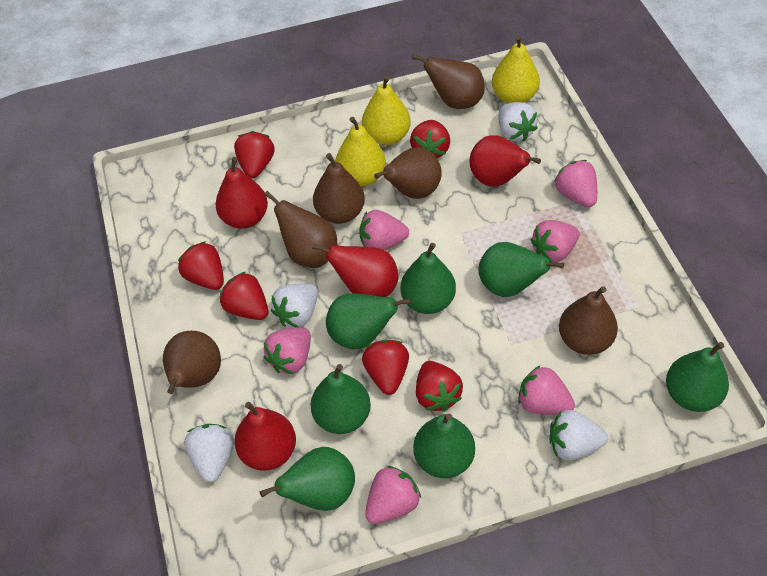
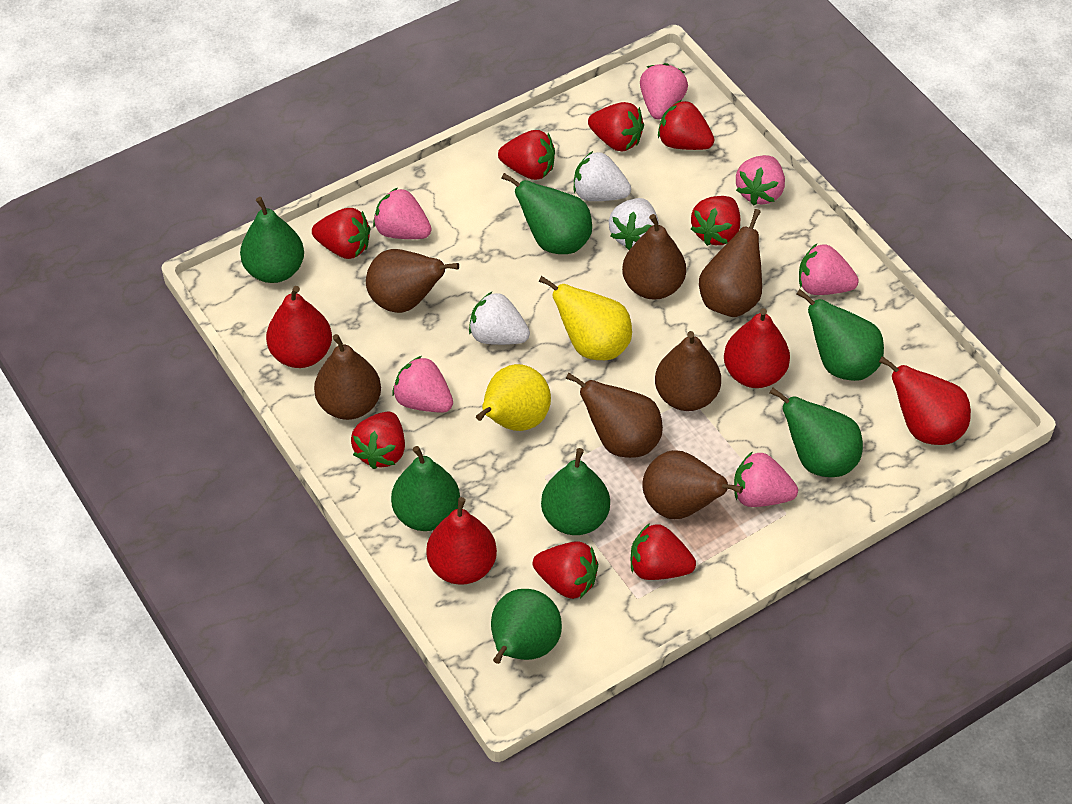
brown pear: 6 -> 7
red strawberry: 6 -> 8
white strawberry: 4 -> 3
yellow pear: 3 -> 2

